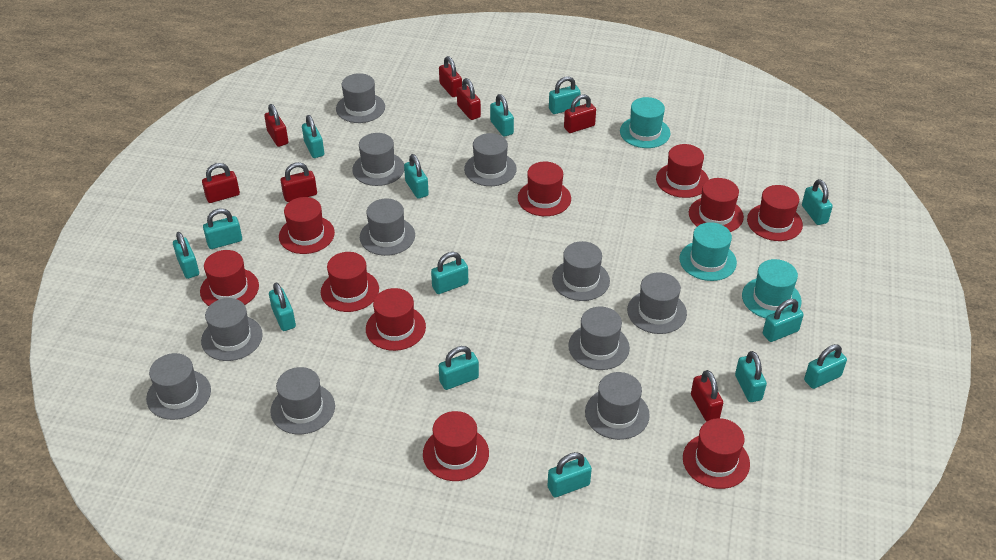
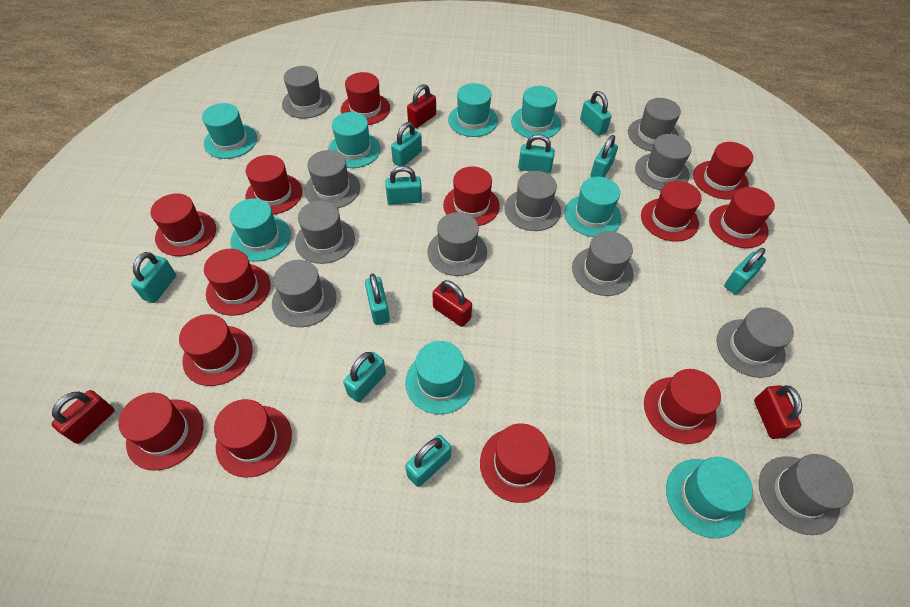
red hat: 10 -> 13
red padlock: 7 -> 4
turquoise hat: 3 -> 8
turquoise padlock: 14 -> 10

